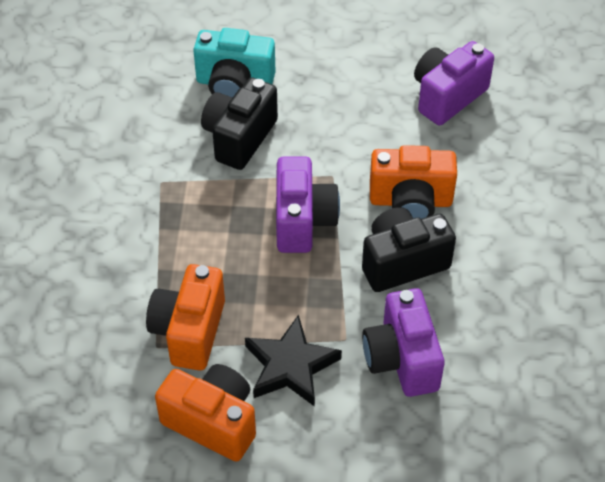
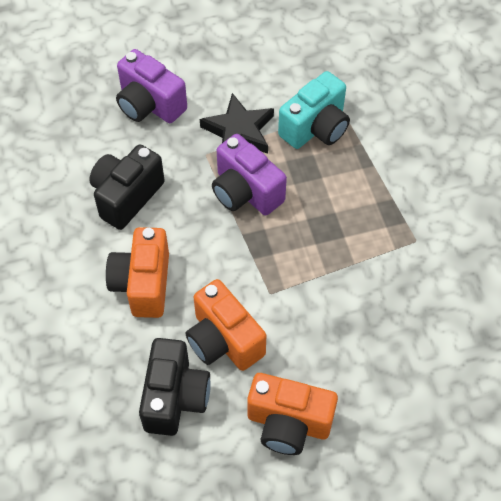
purple camera: 3 -> 2

